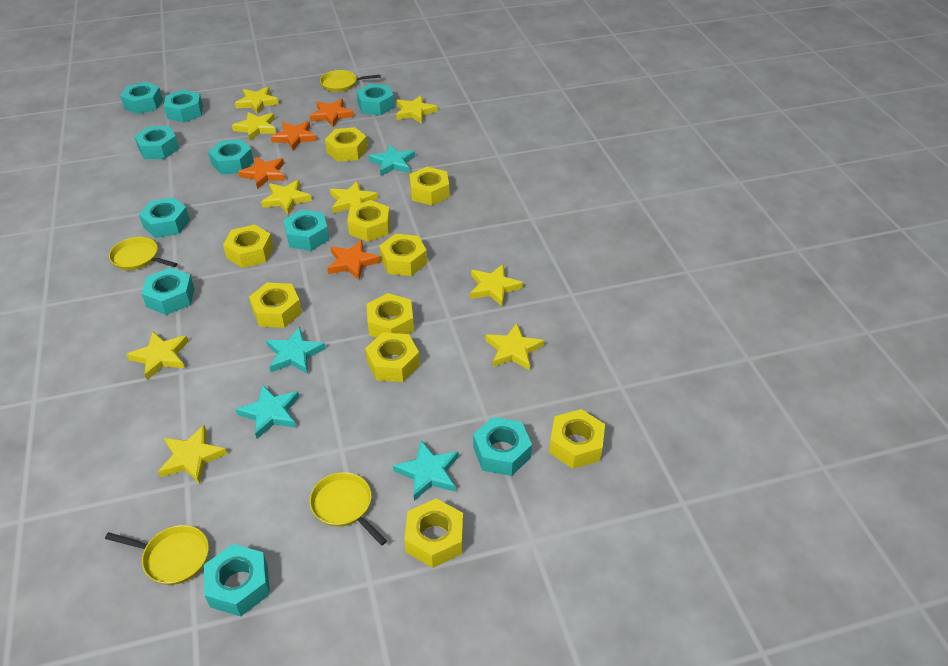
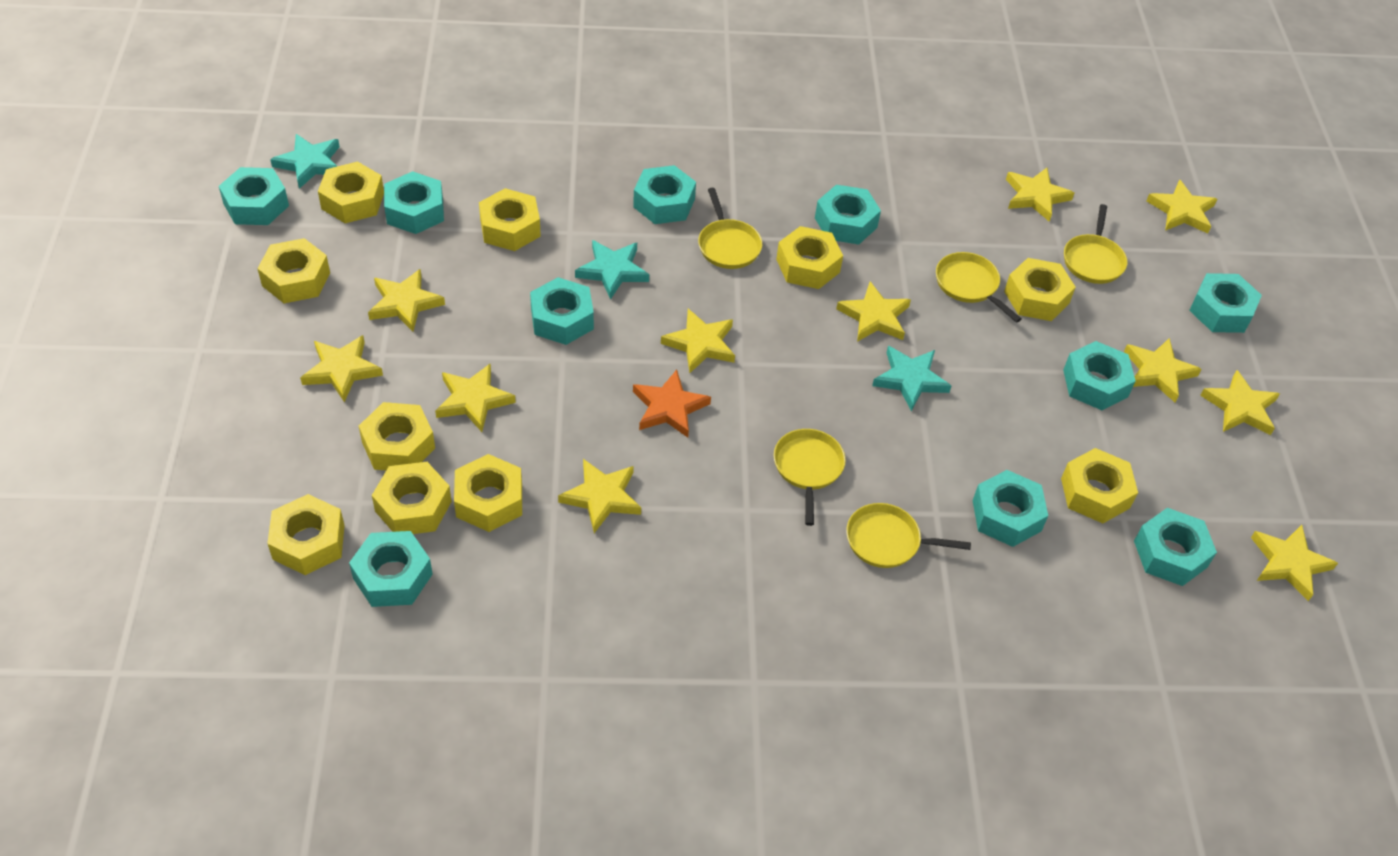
orange star: 4 -> 1
turquoise star: 4 -> 3
yellow pan: 4 -> 5
yellow star: 9 -> 11

